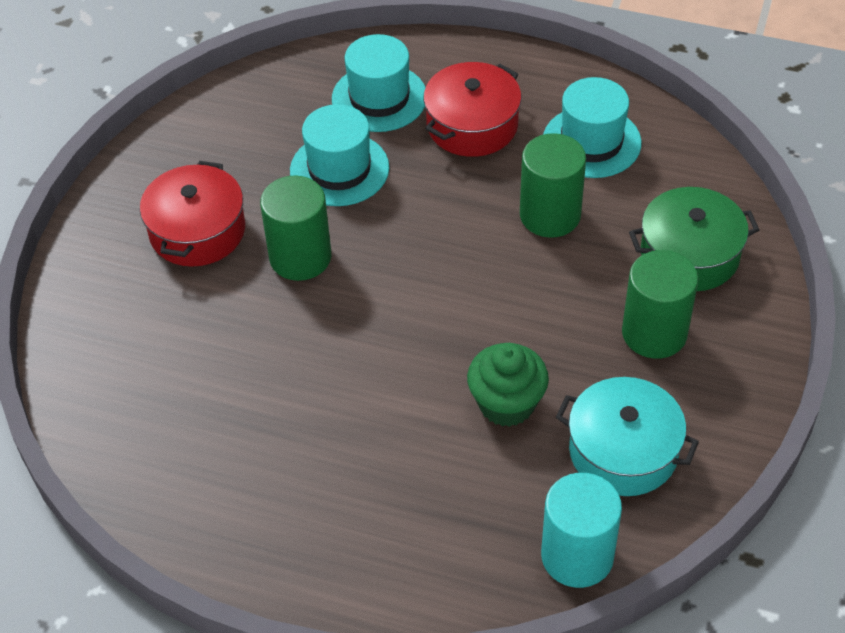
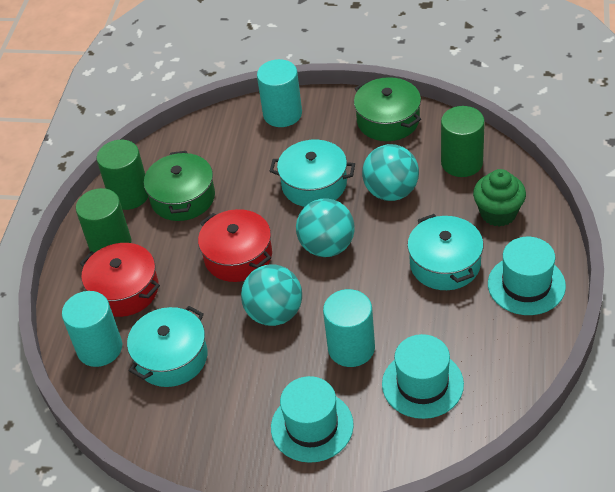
green pot: 1 -> 2
turquoise ball: 0 -> 3
turquoise cylinder: 1 -> 3
turquoise pot: 1 -> 3

